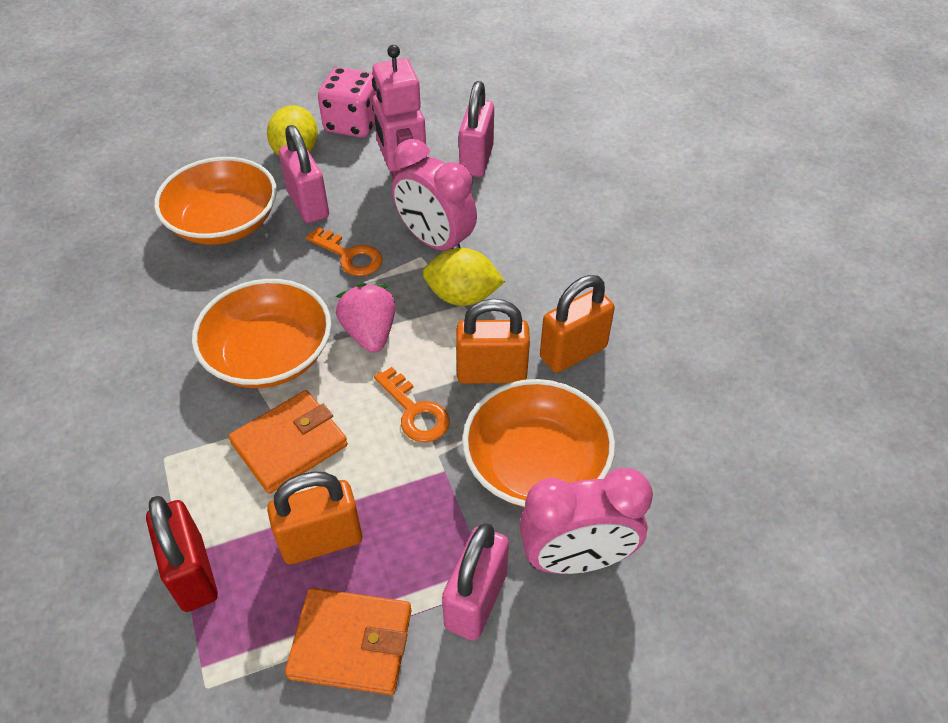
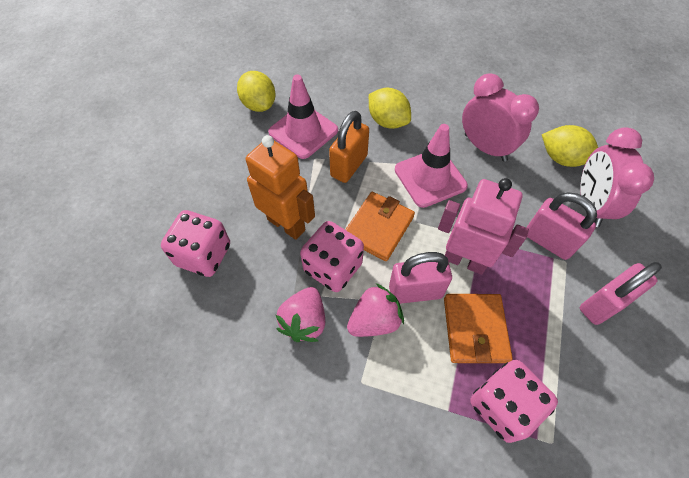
orange bowl: 3 -> 0
orange key: 2 -> 0
orange padlock: 3 -> 1
orange robot: 0 -> 1
pink dice: 1 -> 3
pink strawberry: 1 -> 2
pink traffic cone: 0 -> 2
red padlock: 1 -> 0
yellow lemon: 2 -> 3

